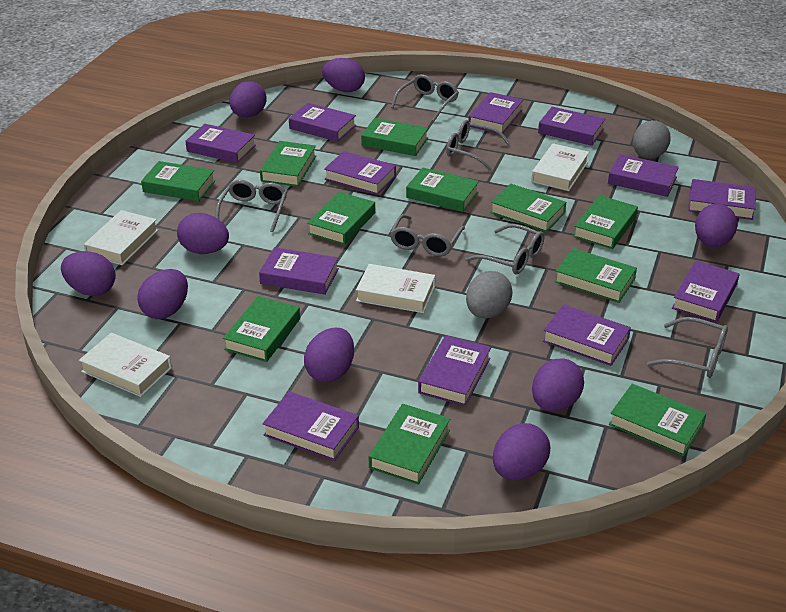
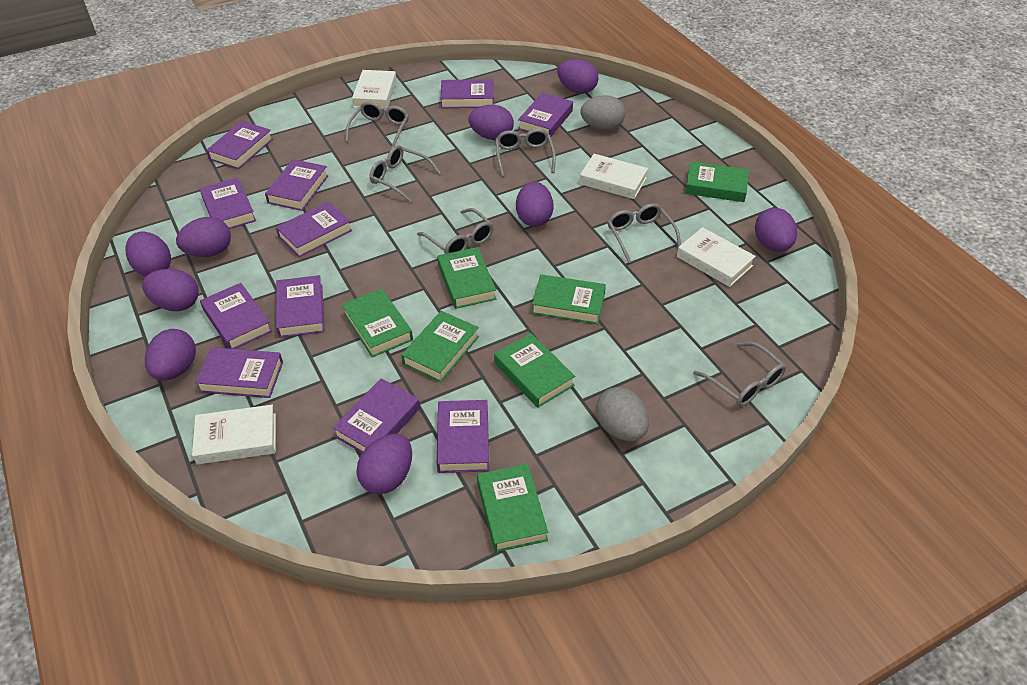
green book: 11 -> 7
purple book: 12 -> 11

